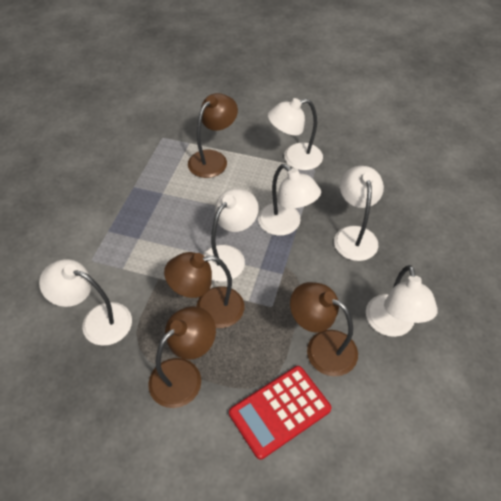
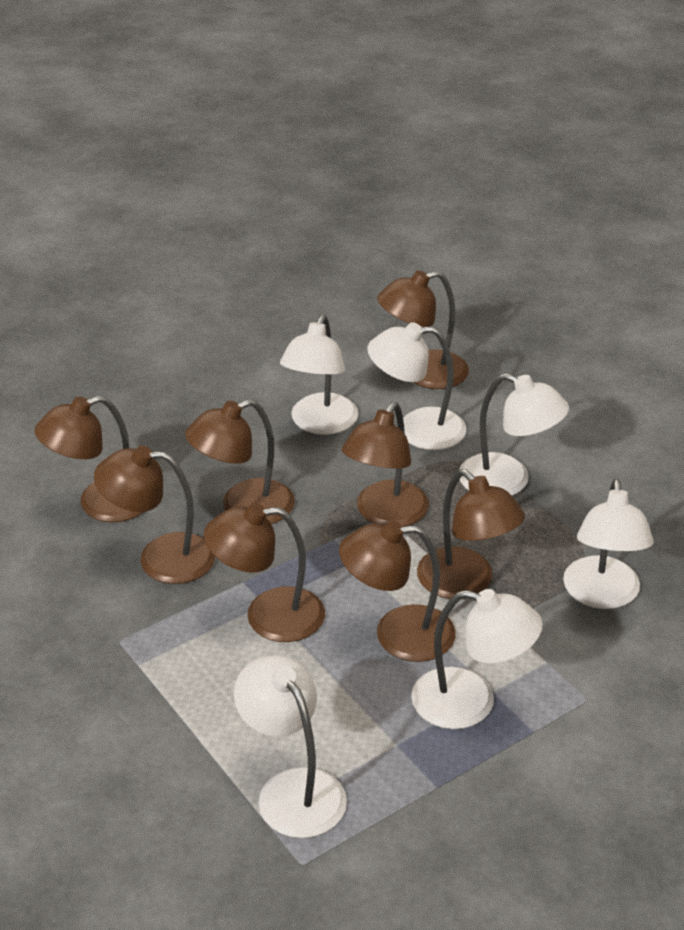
brown lamp: 4 -> 8
red calculator: 1 -> 0

